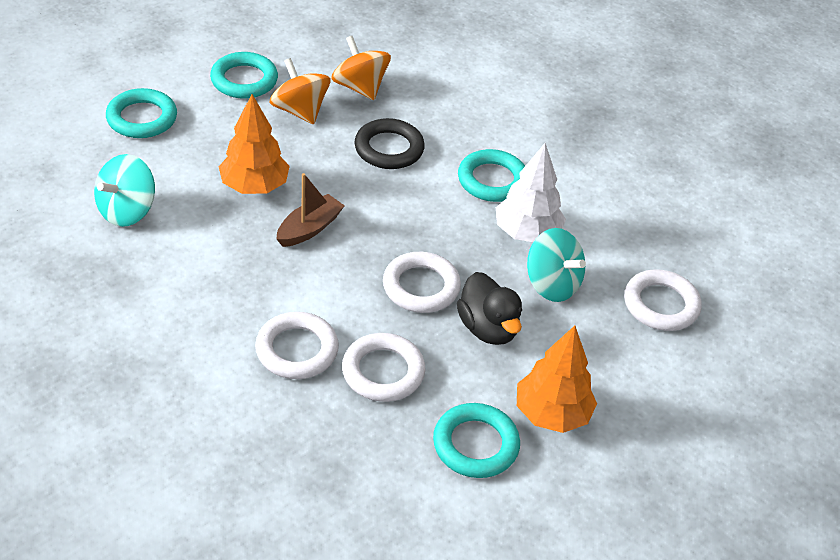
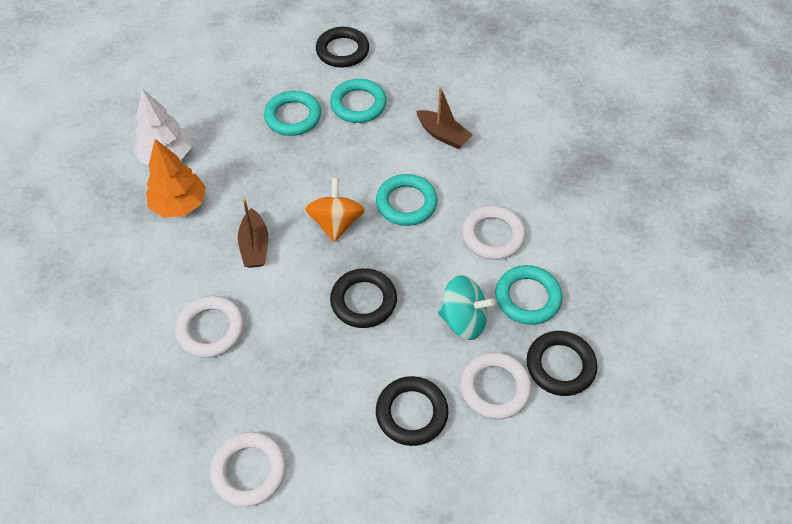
black duck: 1 -> 0
black ring: 1 -> 4
brown boat: 1 -> 2
orange spinning top: 2 -> 1
orange tree: 2 -> 1
turquoise spinning top: 2 -> 1

